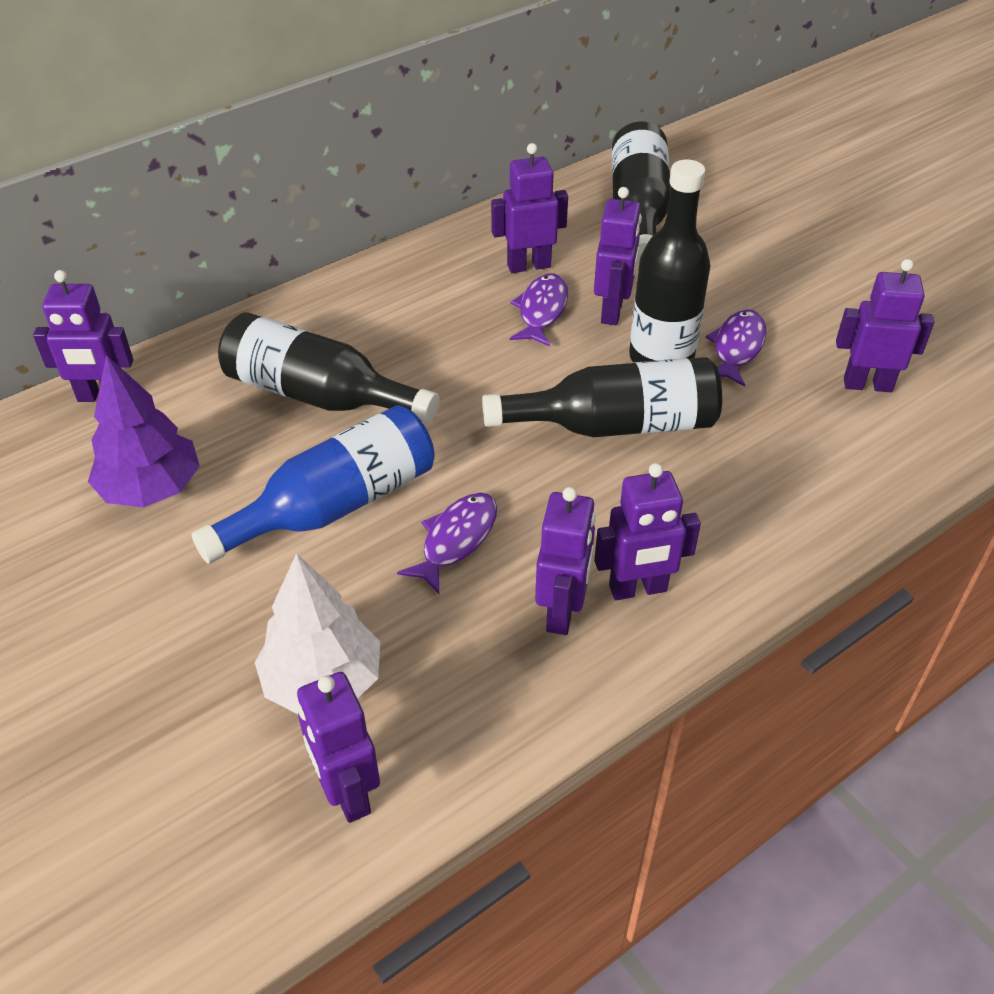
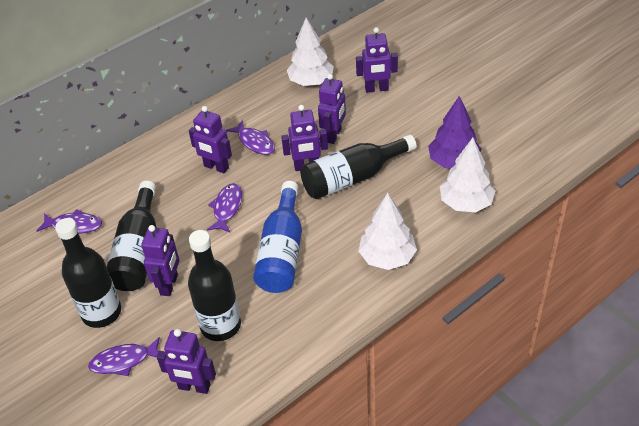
purple fish: 3 -> 4
purple robot: 7 -> 6
white tree: 1 -> 3

